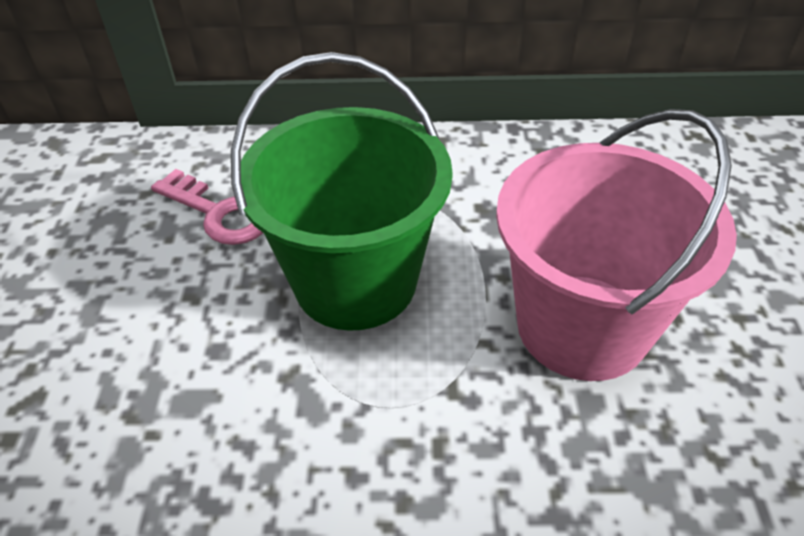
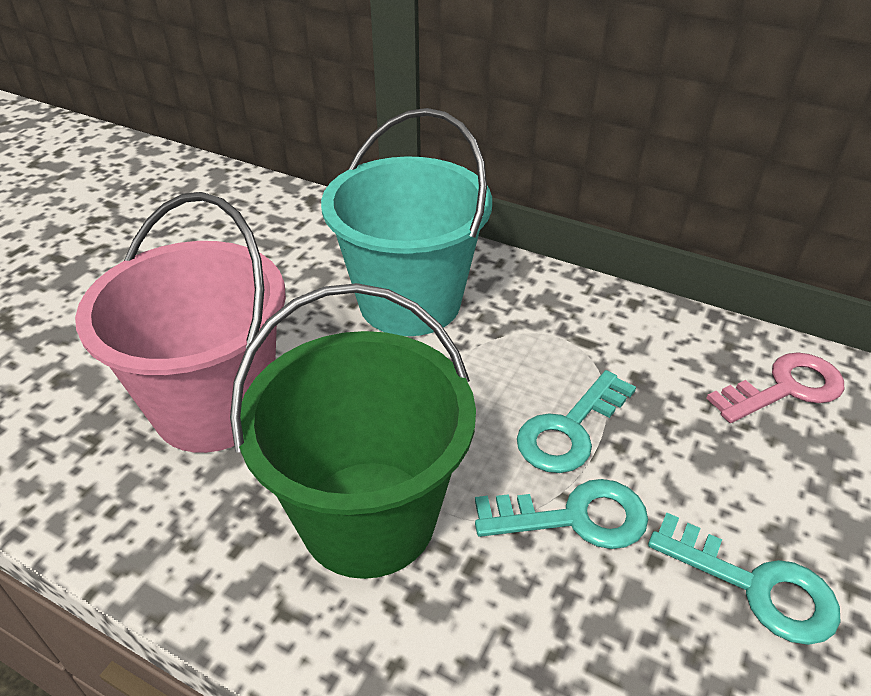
turquoise bucket: 0 -> 1
turquoise key: 0 -> 3

